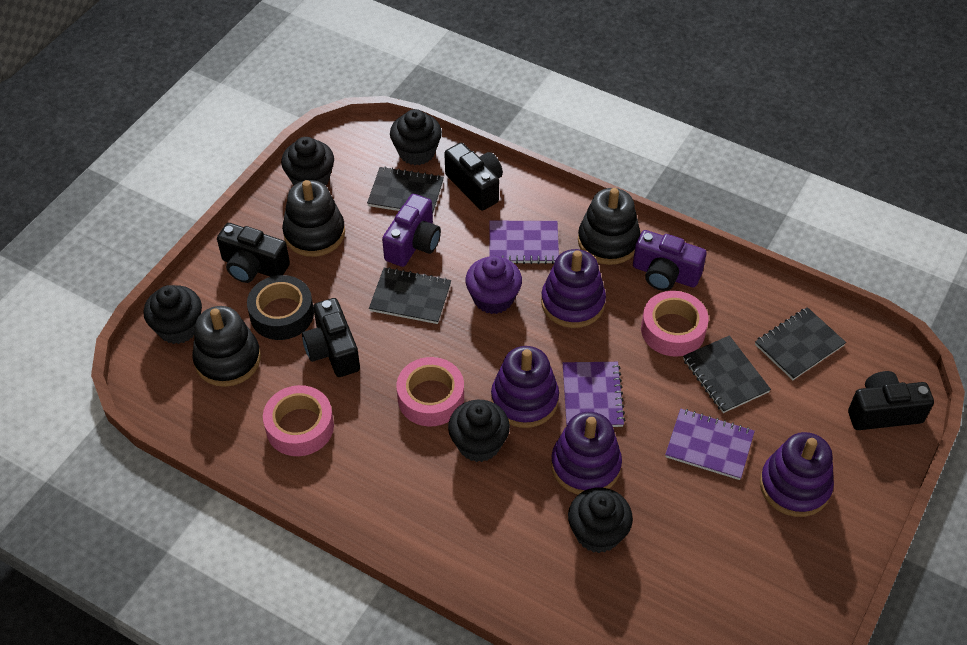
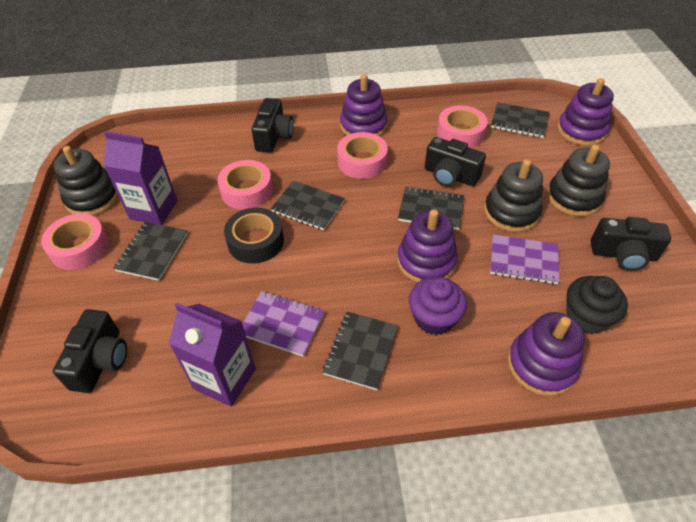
black cupcake: 5 -> 1
black notebook: 4 -> 5
pink tape: 3 -> 4
purple camera: 2 -> 0
purple carton: 0 -> 2
purple notebook: 3 -> 2

